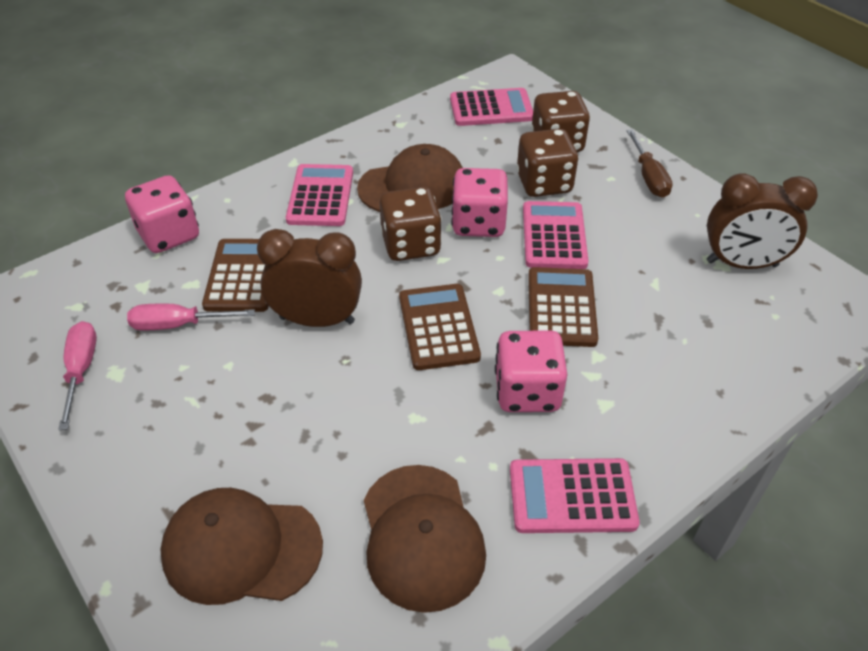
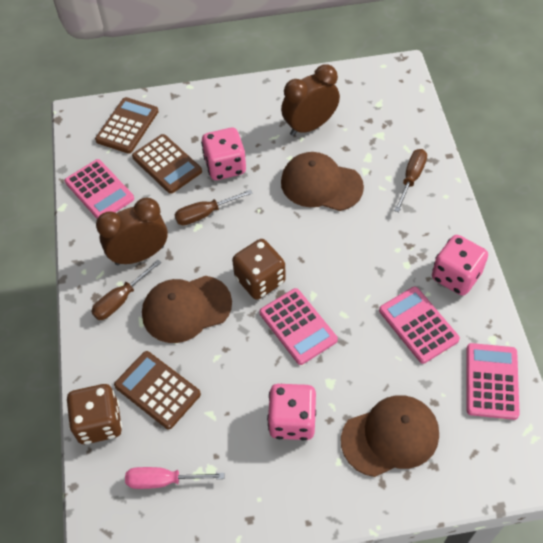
brown dice: 3 -> 2
brown screwdriver: 1 -> 3
pink screwdriver: 2 -> 1

